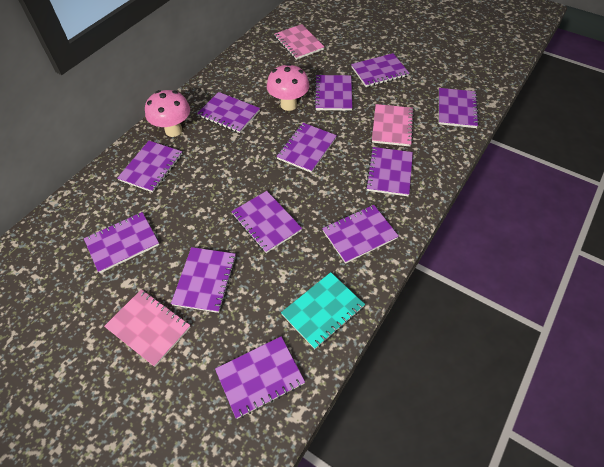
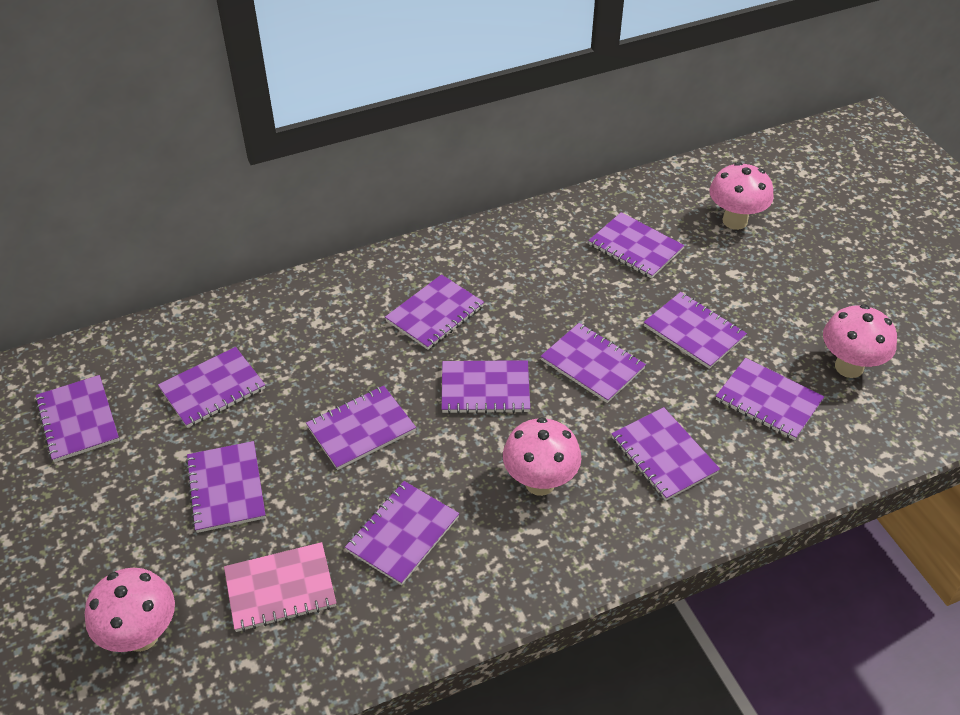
pink mushroom: 2 -> 4
pink notebook: 3 -> 1
turquoise notebook: 1 -> 0

